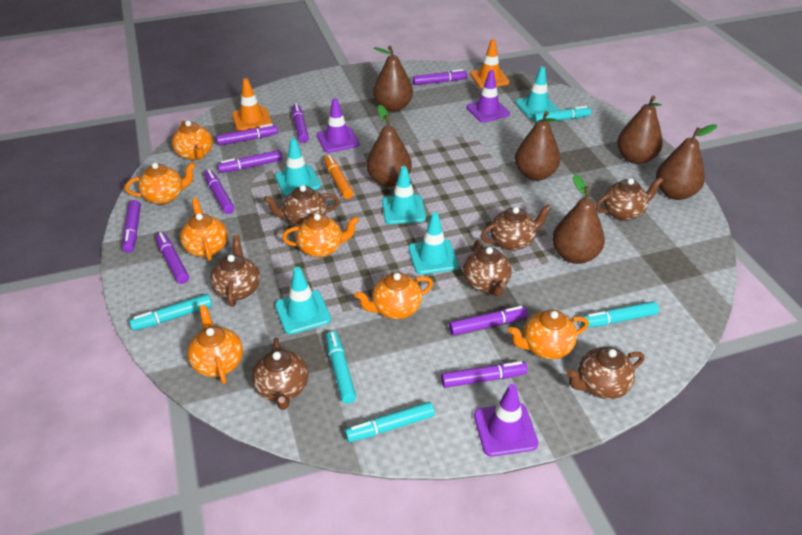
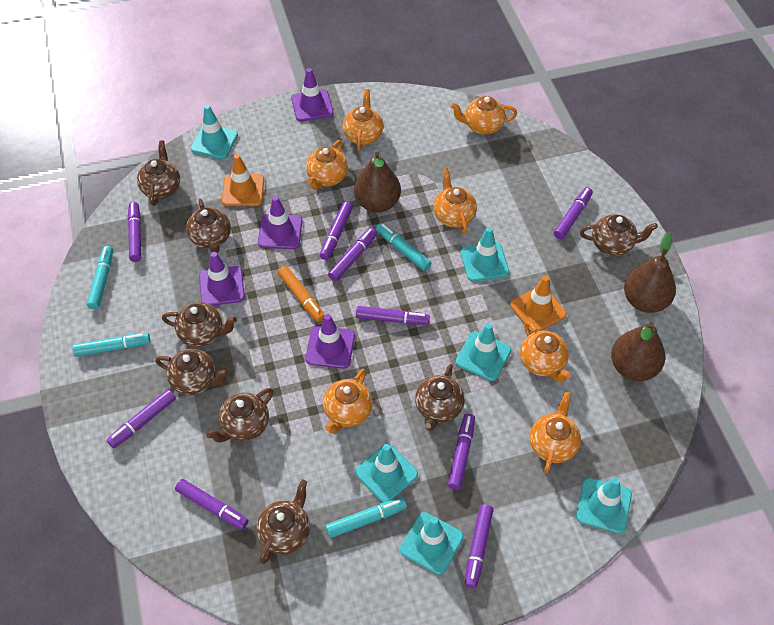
brown pear: 6 -> 3
brown teapot: 7 -> 8
purple traffic cone: 3 -> 4
turquoise marker: 5 -> 4
turquoise traffic cone: 5 -> 6

